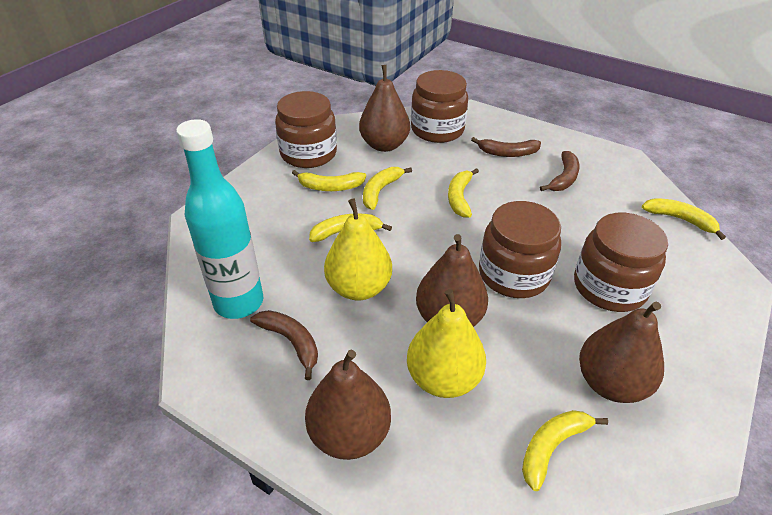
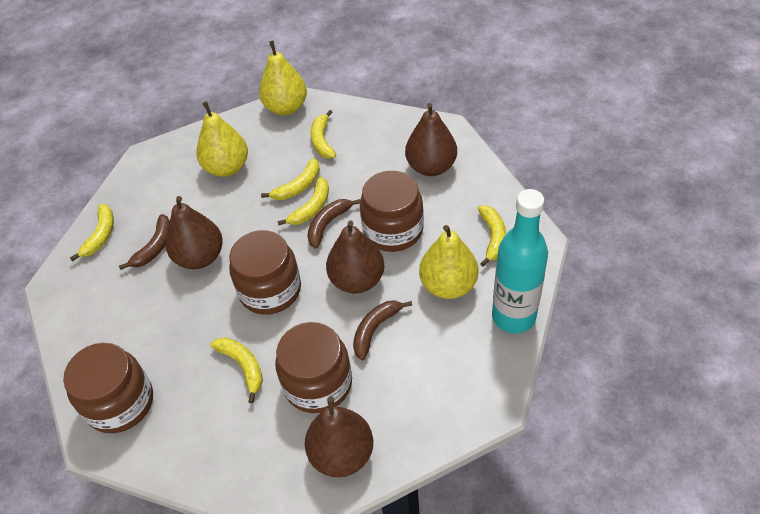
yellow pear: 2 -> 3

